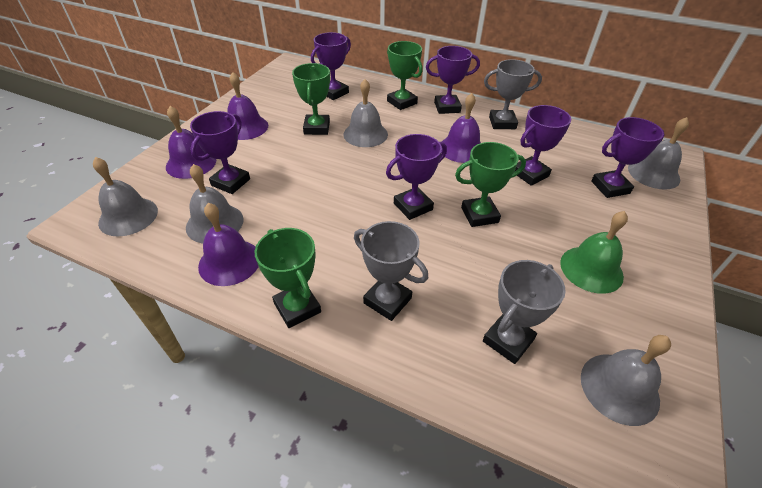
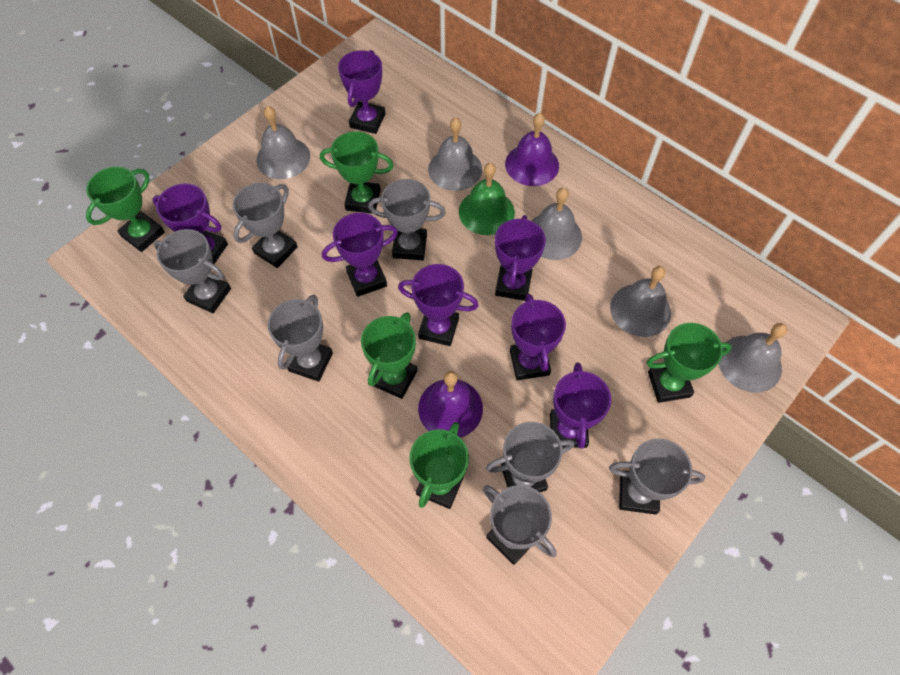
green trophy: 4 -> 5
grey trophy: 3 -> 7
purple bell: 4 -> 2
purple trophy: 6 -> 7

